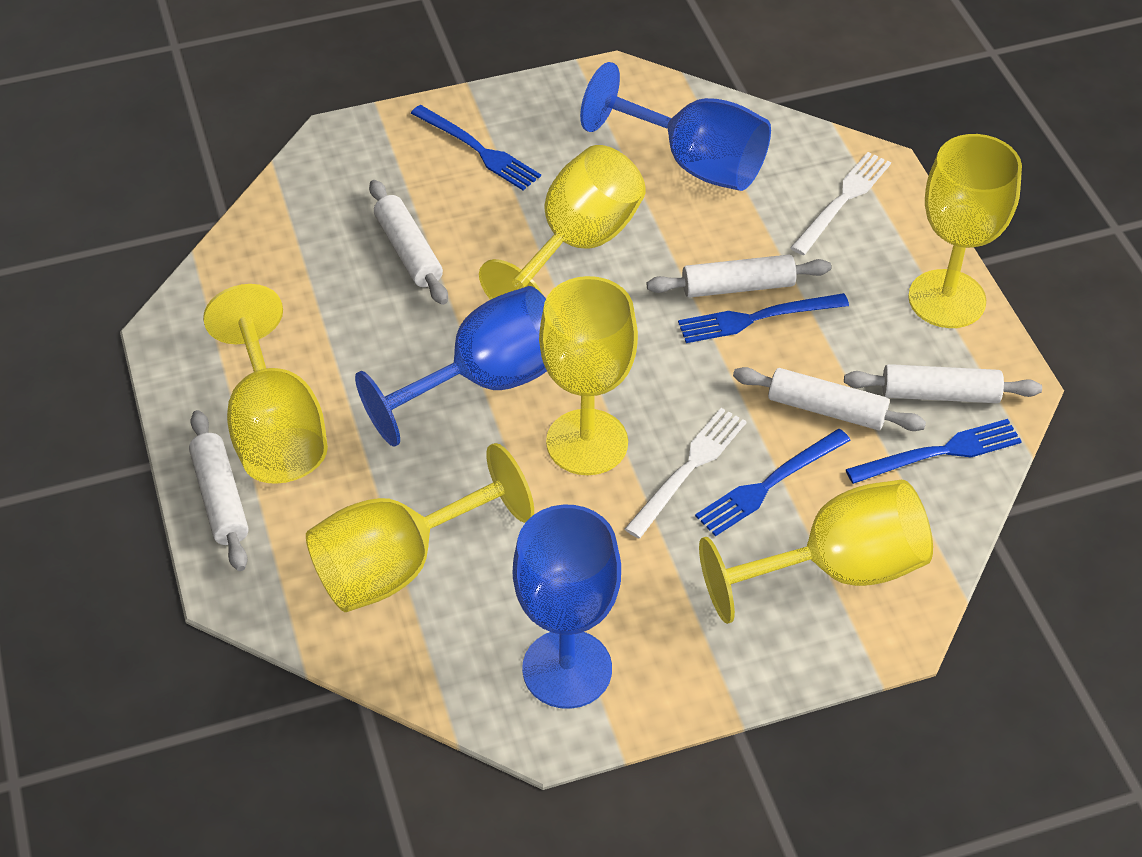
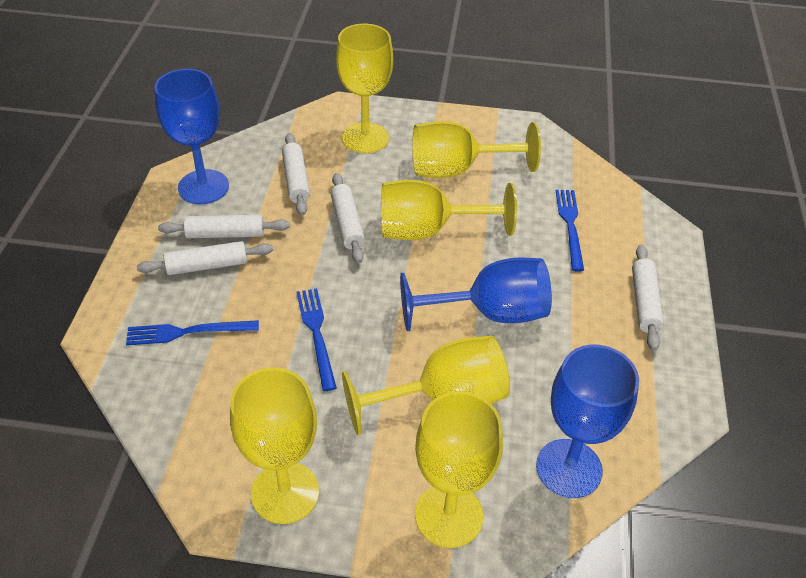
blue fork: 4 -> 3
white fork: 2 -> 0

